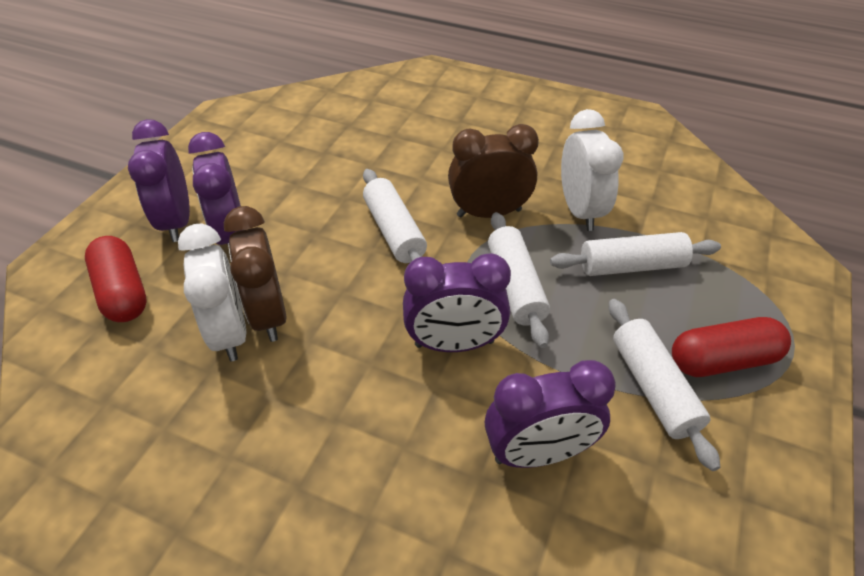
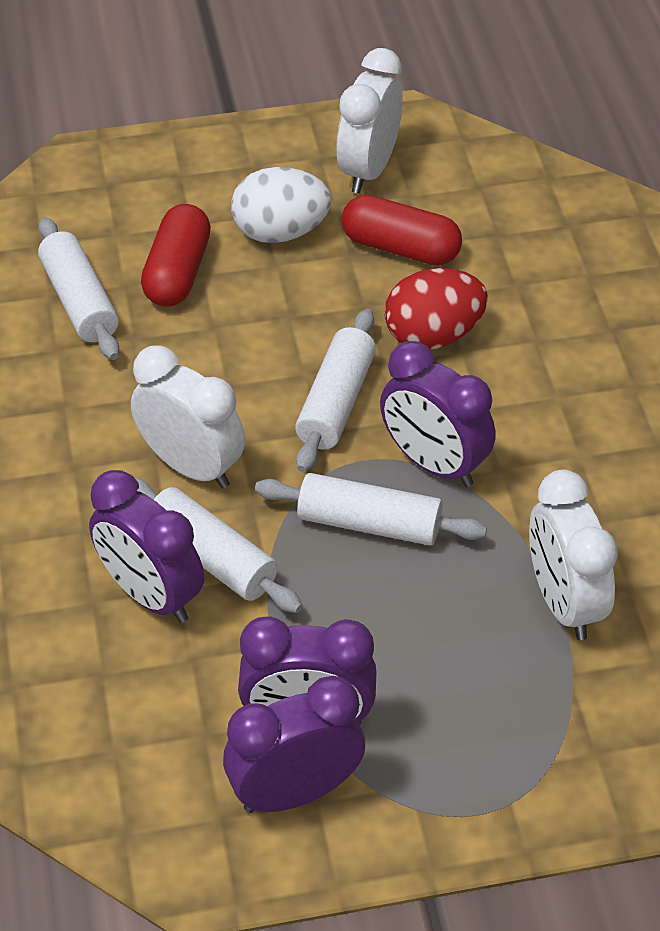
brown clock: 2 -> 0
red egg: 0 -> 1
white clock: 2 -> 3
white egg: 0 -> 1

